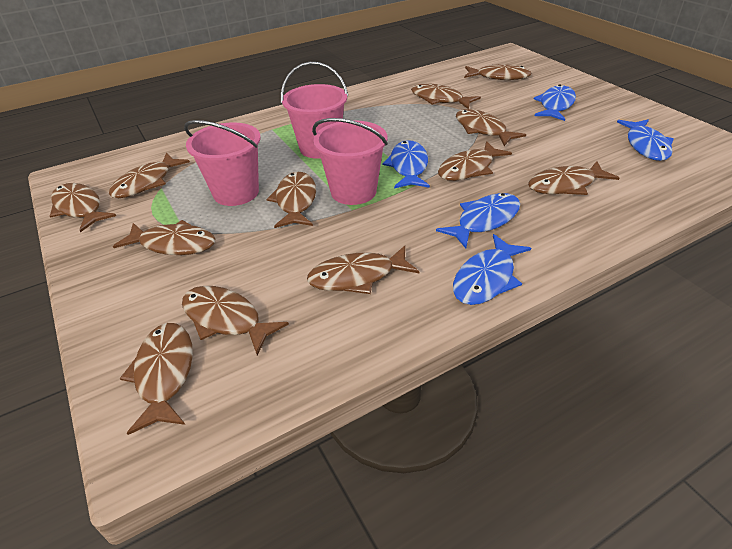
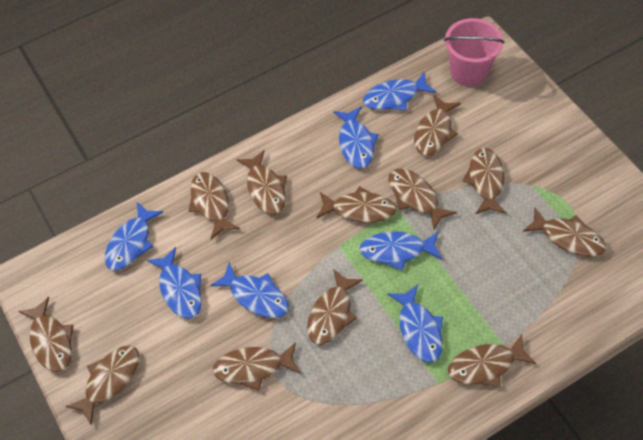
blue fish: 5 -> 7
pink bucket: 3 -> 1

